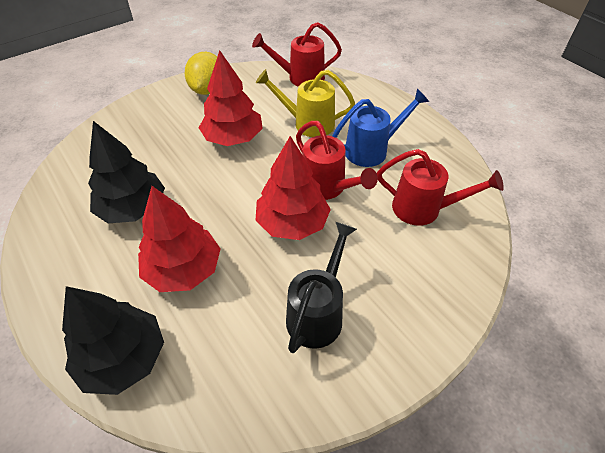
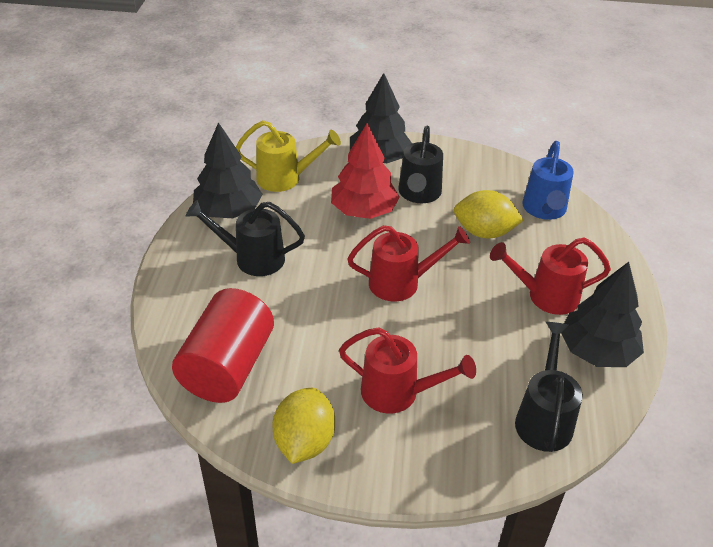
black tree: 2 -> 3
black watering can: 1 -> 3
red cylinder: 0 -> 1
red tree: 3 -> 1
yellow lemon: 1 -> 2

